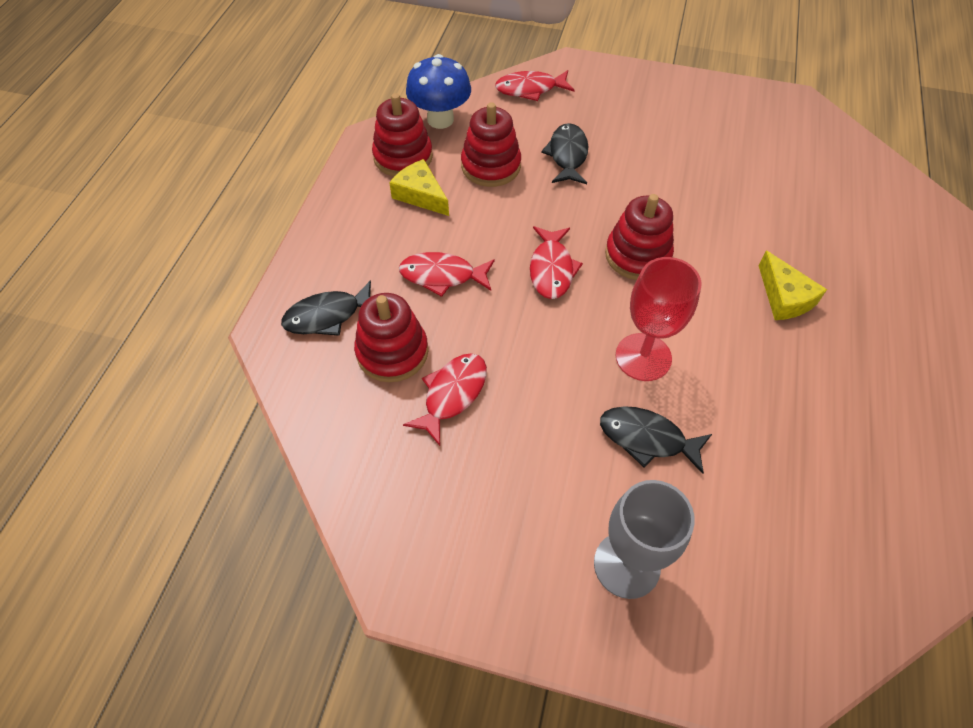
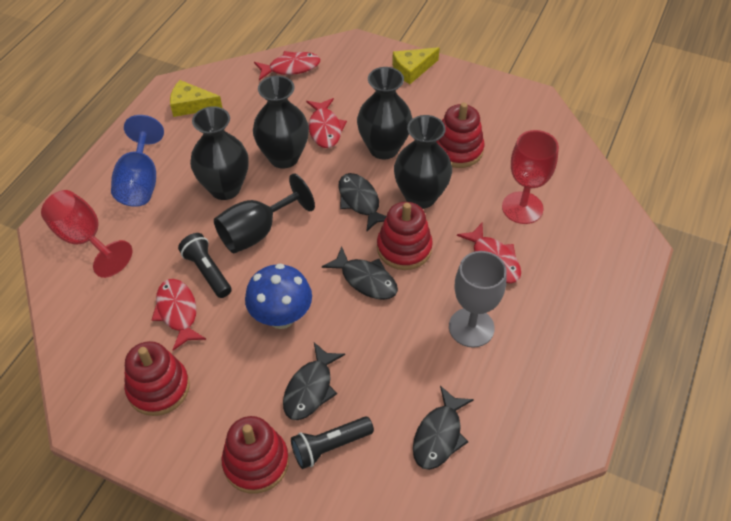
black fish: 3 -> 4
black flashlight: 0 -> 2
black goblet: 0 -> 1
black vase: 0 -> 4
blue goblet: 0 -> 1
red goblet: 1 -> 2

